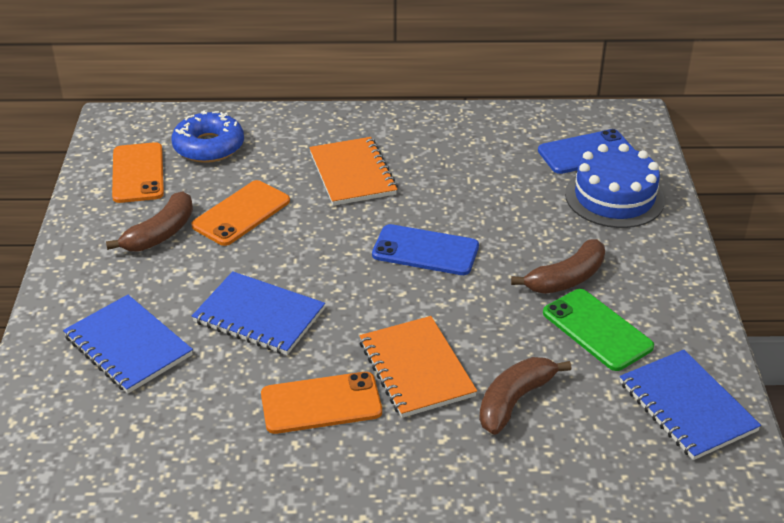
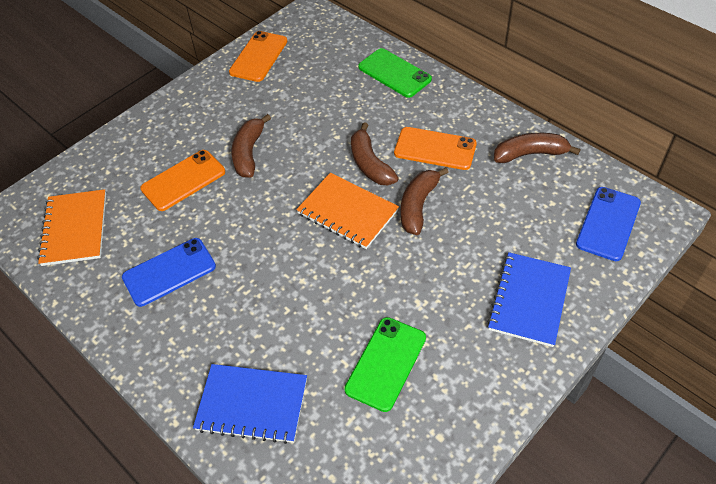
blue cake: 1 -> 0
blue donut: 1 -> 0
blue notebook: 3 -> 2
brown banana: 3 -> 4
green phone: 1 -> 2

